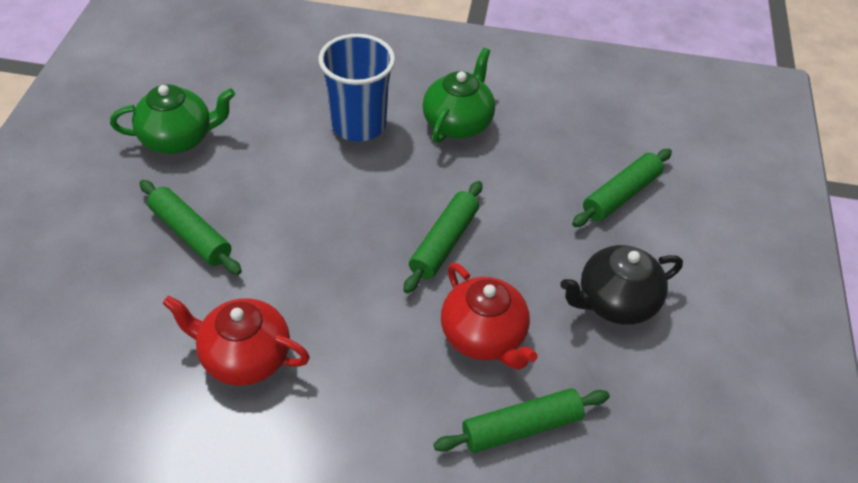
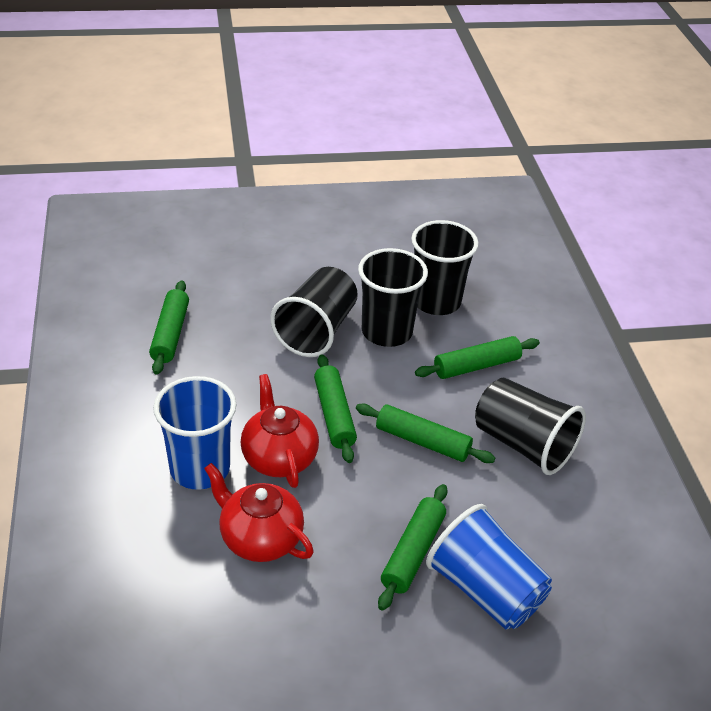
black cup: 0 -> 4
black teapot: 1 -> 0
blue cup: 1 -> 2
green rolling pin: 4 -> 5
green teapot: 2 -> 0

